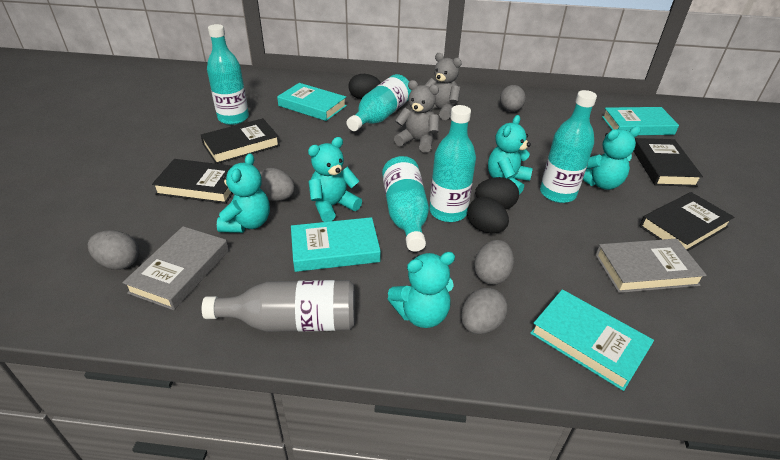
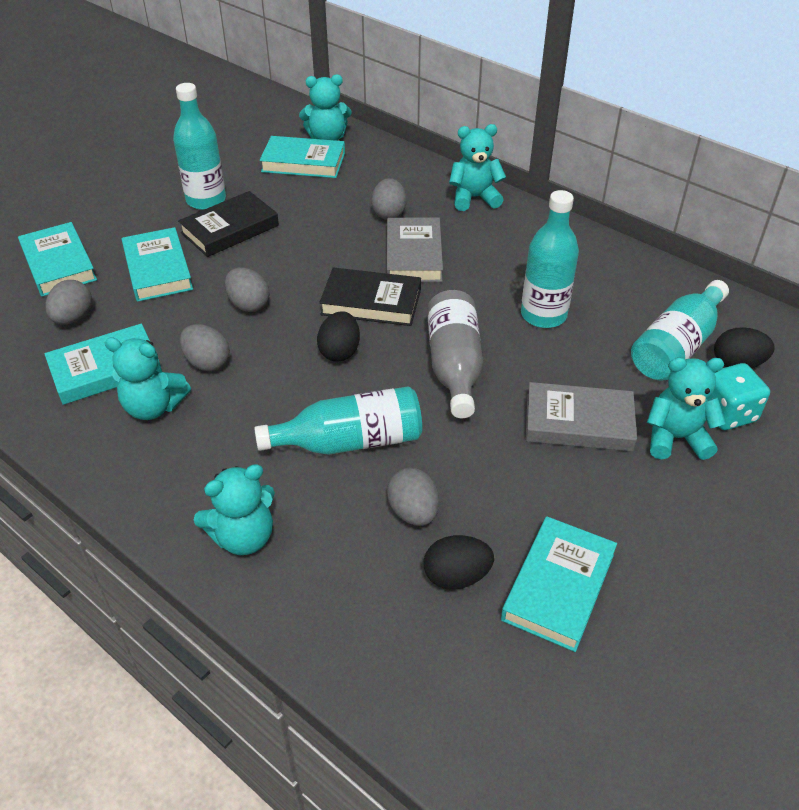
black book: 4 -> 2
grey teddy bear: 2 -> 0
turquoise book: 4 -> 5
turquoise bottle: 5 -> 4
turquoise dice: 0 -> 1

